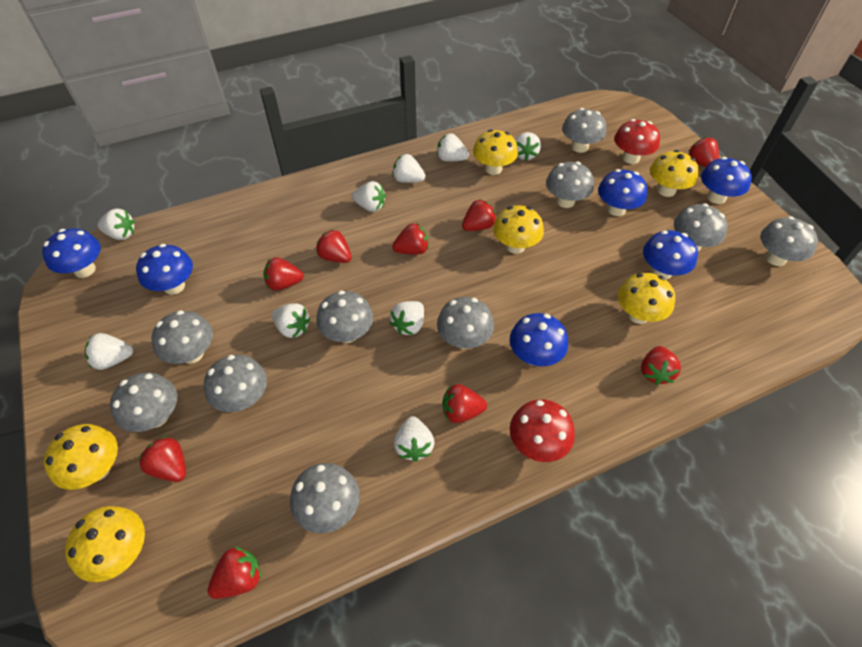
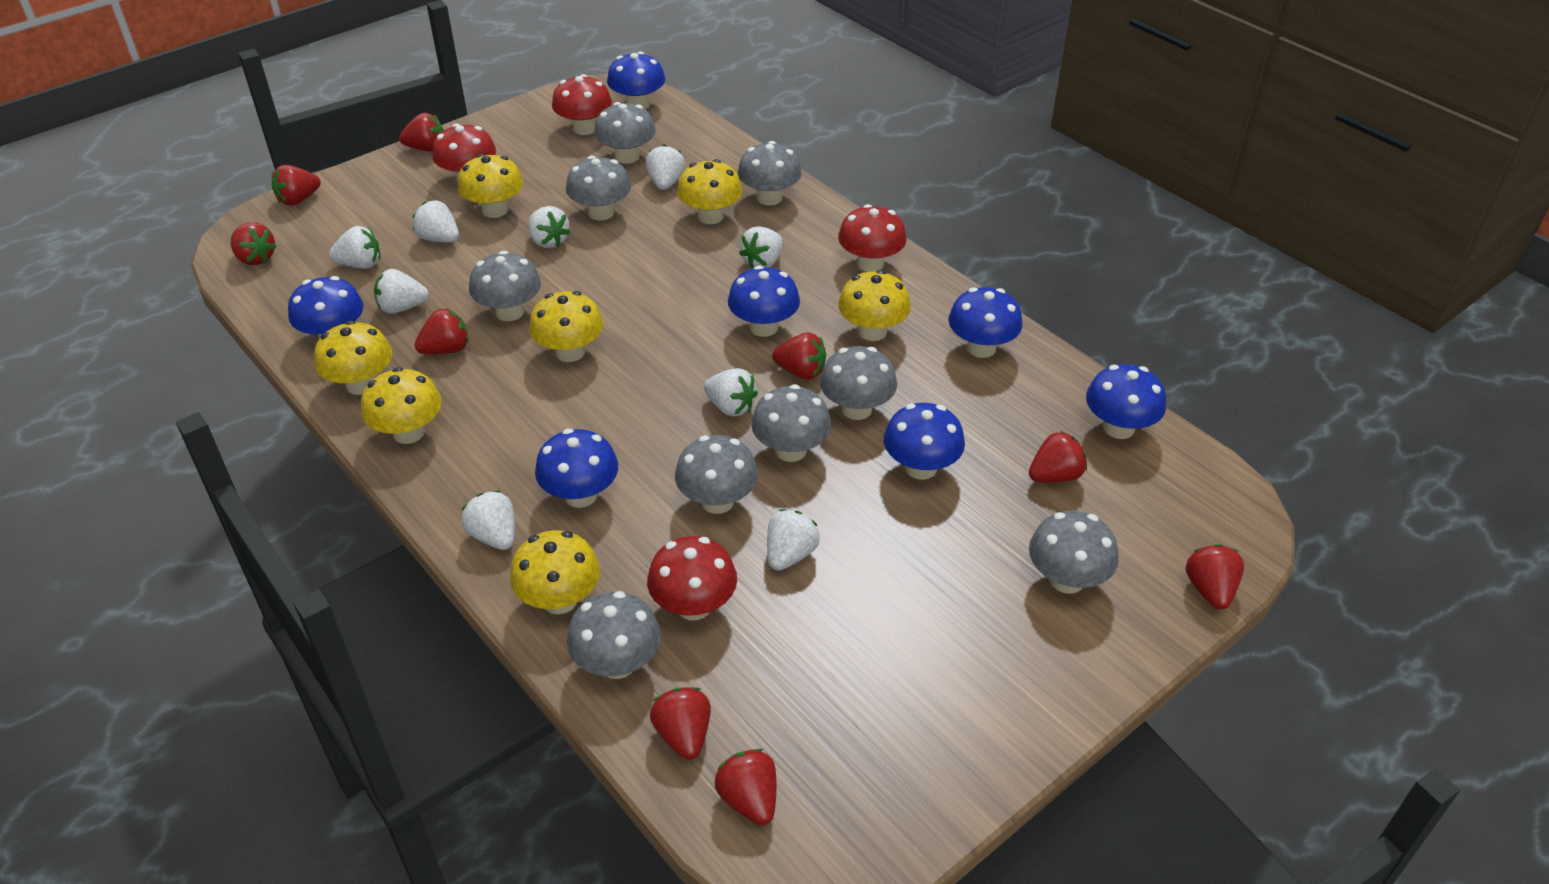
blue mushroom: 6 -> 7
grey mushroom: 10 -> 9
red mushroom: 2 -> 4
yellow mushroom: 6 -> 7

